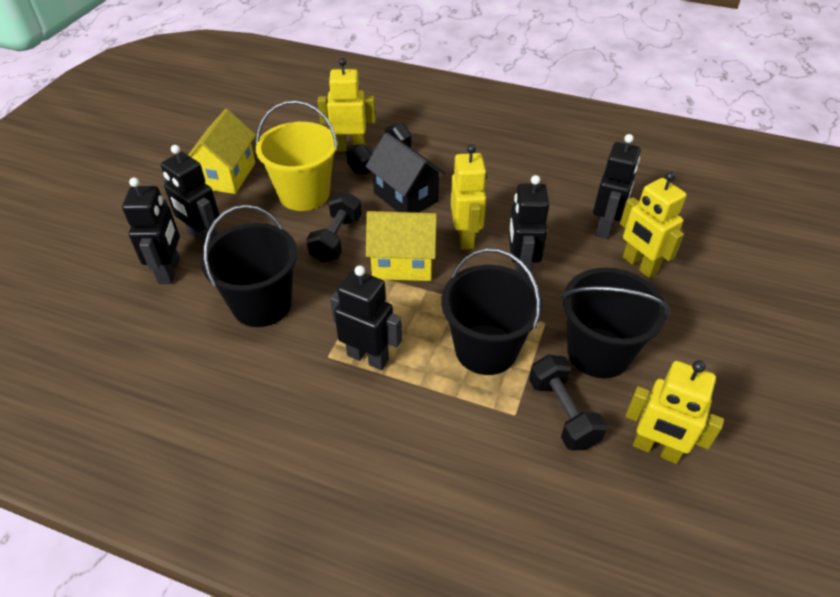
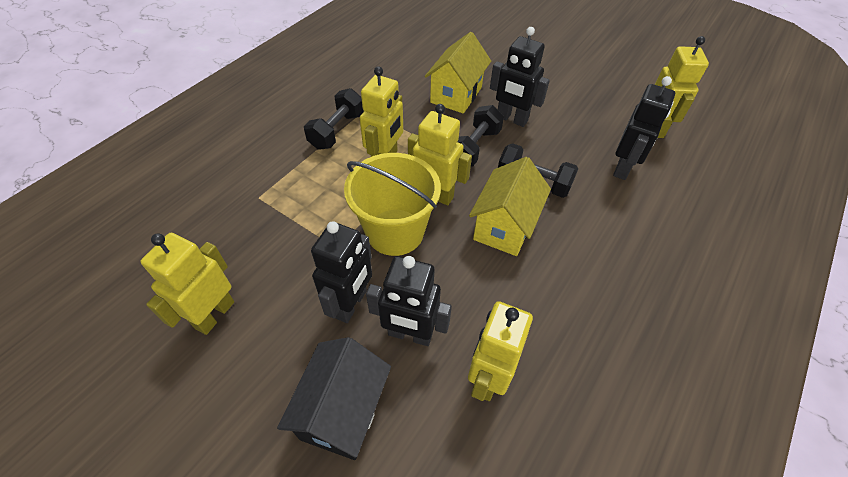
black bucket: 3 -> 0
black robot: 5 -> 4
yellow robot: 4 -> 5

